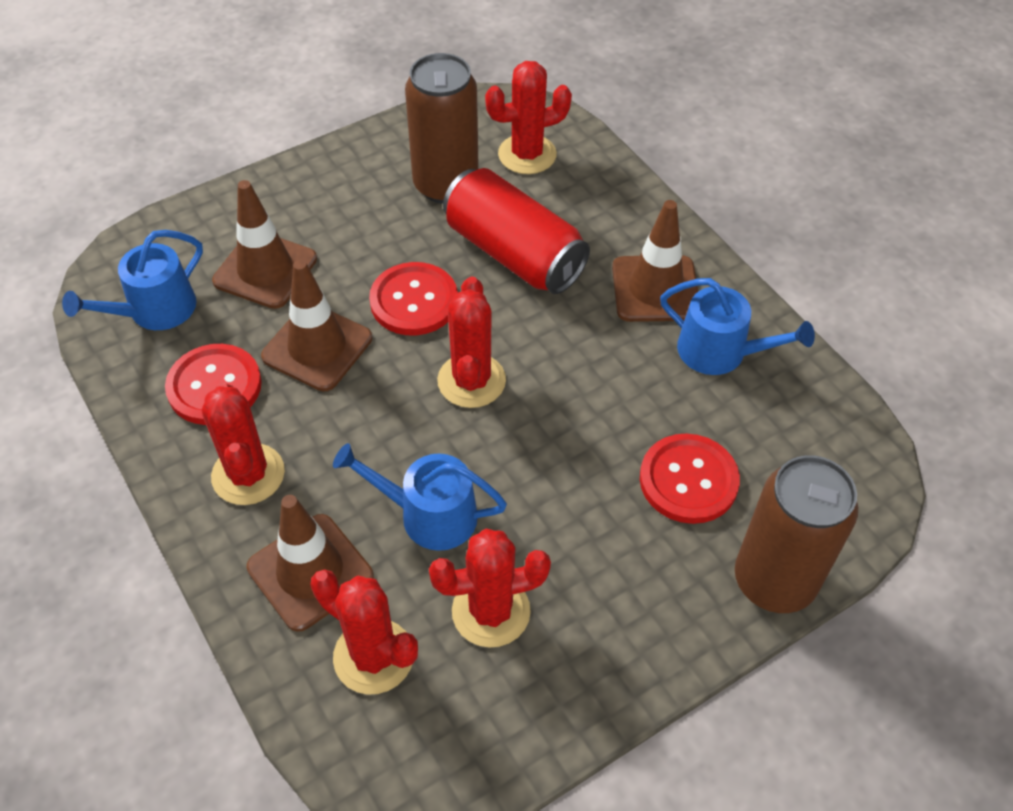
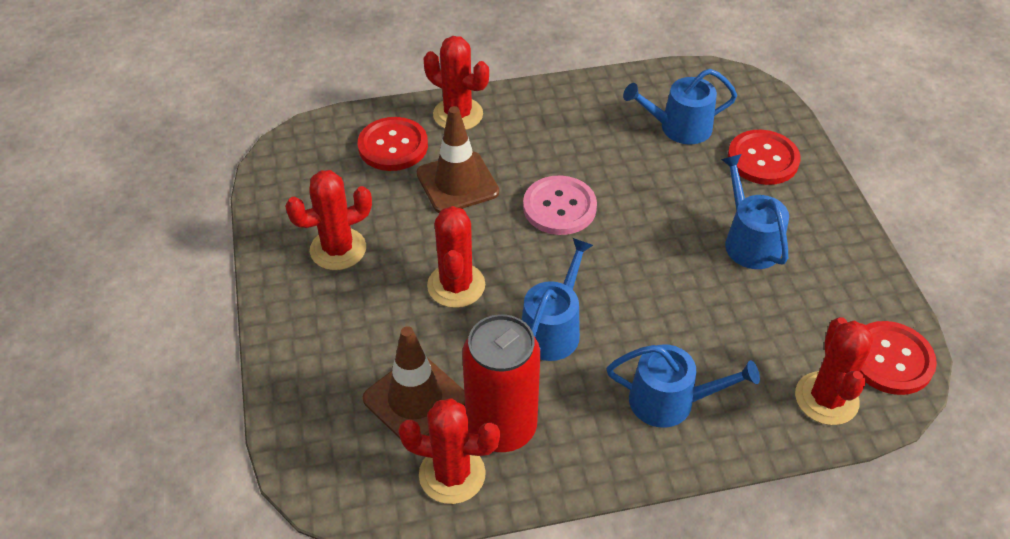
blue watering can: 3 -> 4
brown can: 2 -> 0
brown traffic cone: 4 -> 2
pink button: 0 -> 1

